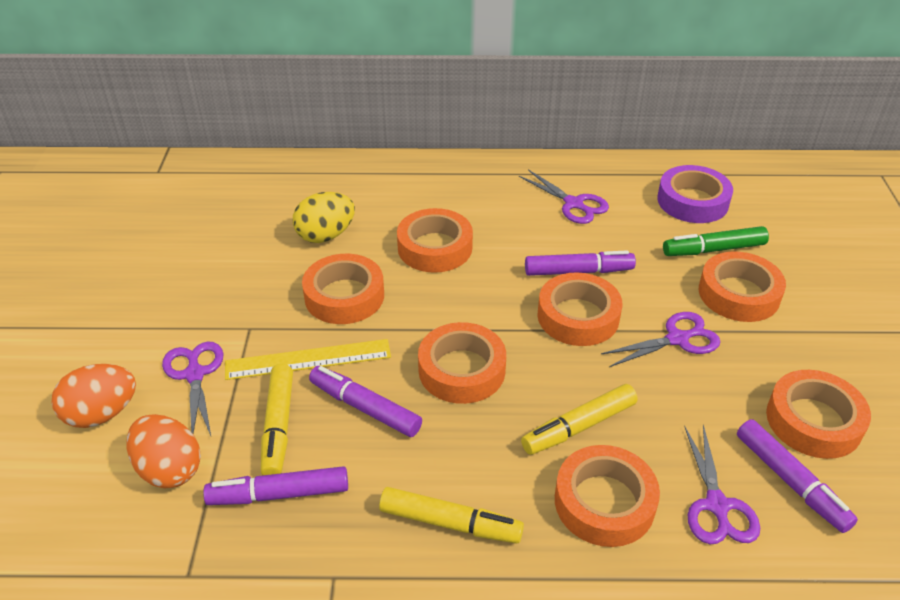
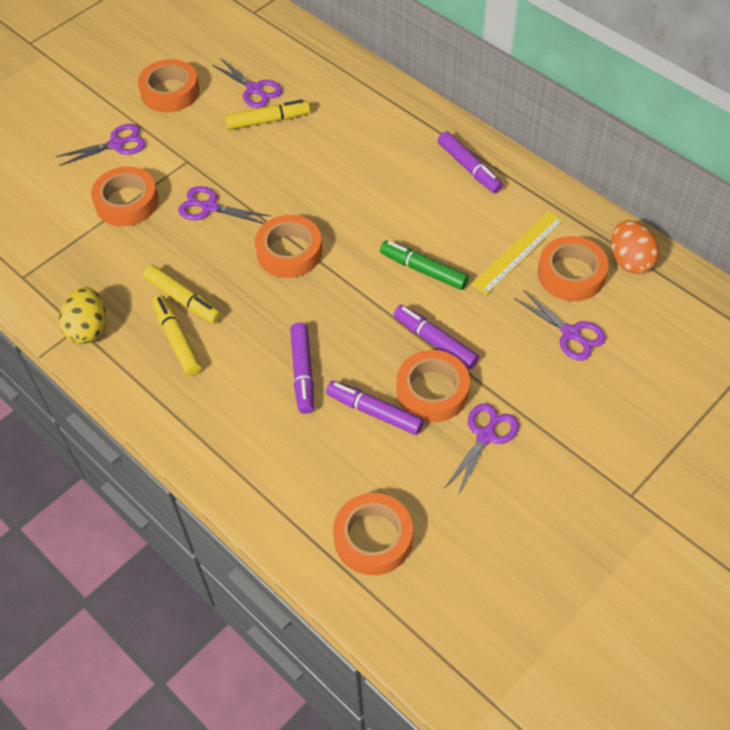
orange egg: 2 -> 1
orange tape: 7 -> 6
purple scissors: 4 -> 5
purple tape: 1 -> 0

